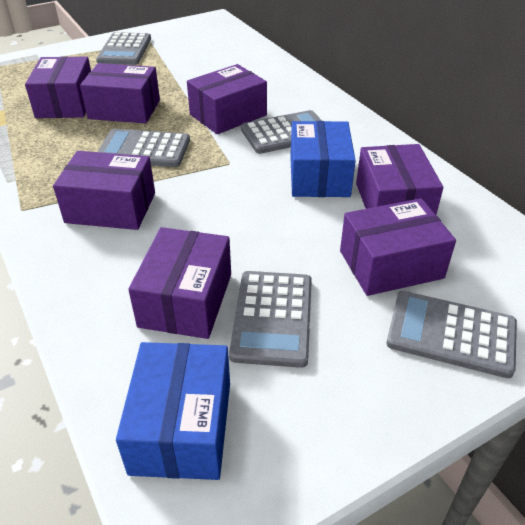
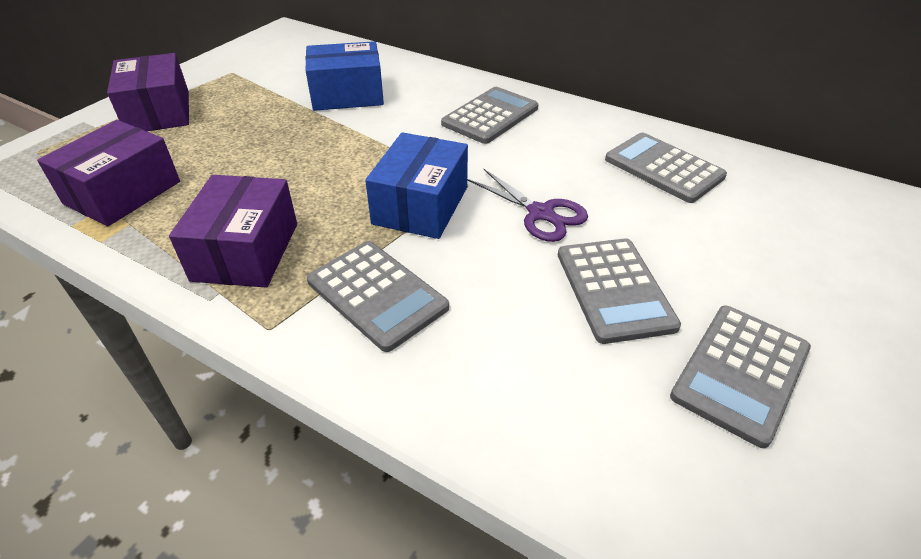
purple box: 7 -> 3
purple scissors: 0 -> 1

